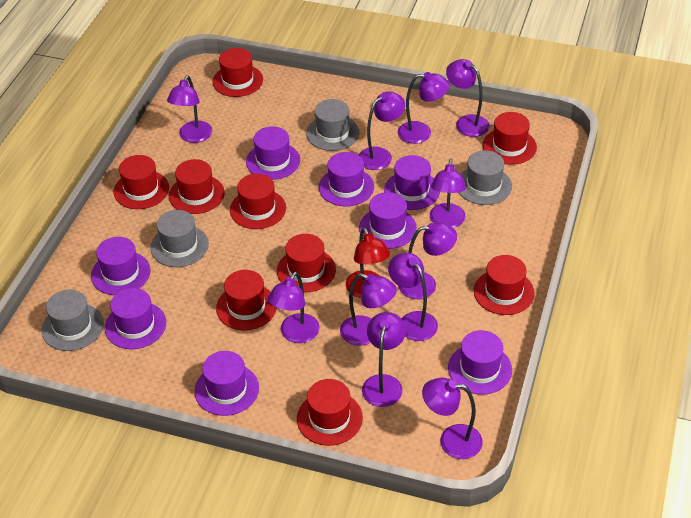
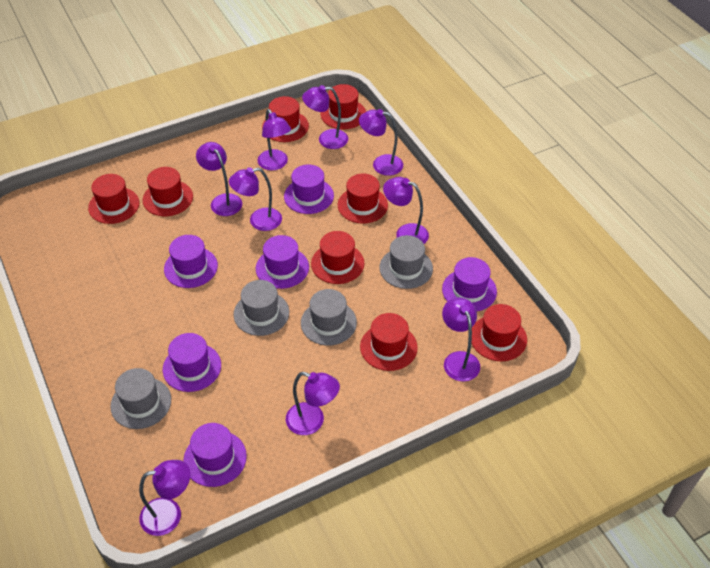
purple hat: 8 -> 6
purple lamp: 11 -> 9
red hat: 9 -> 8
red lamp: 1 -> 0

